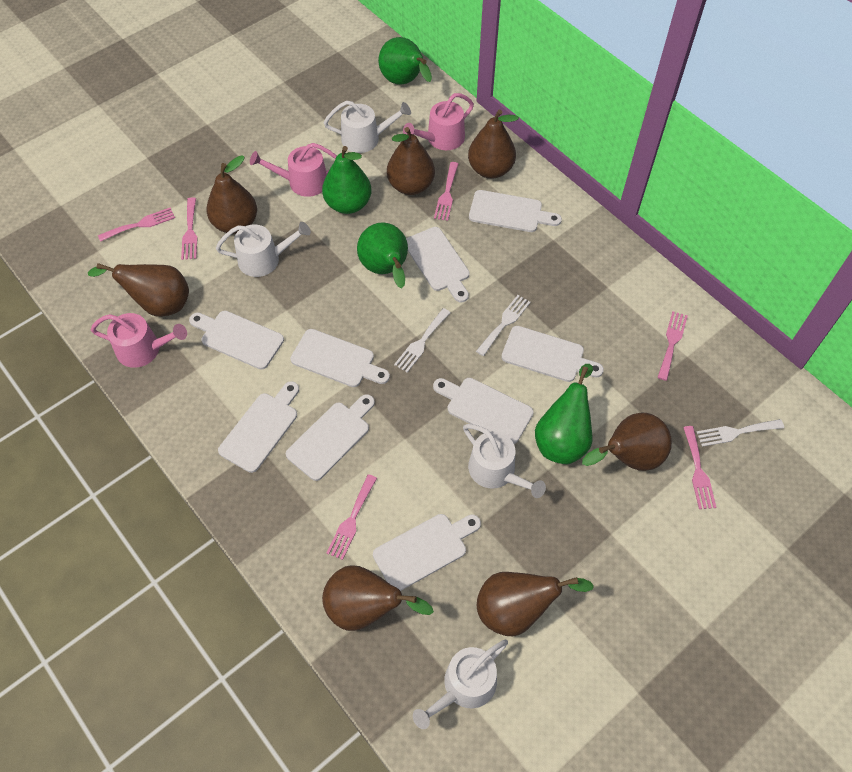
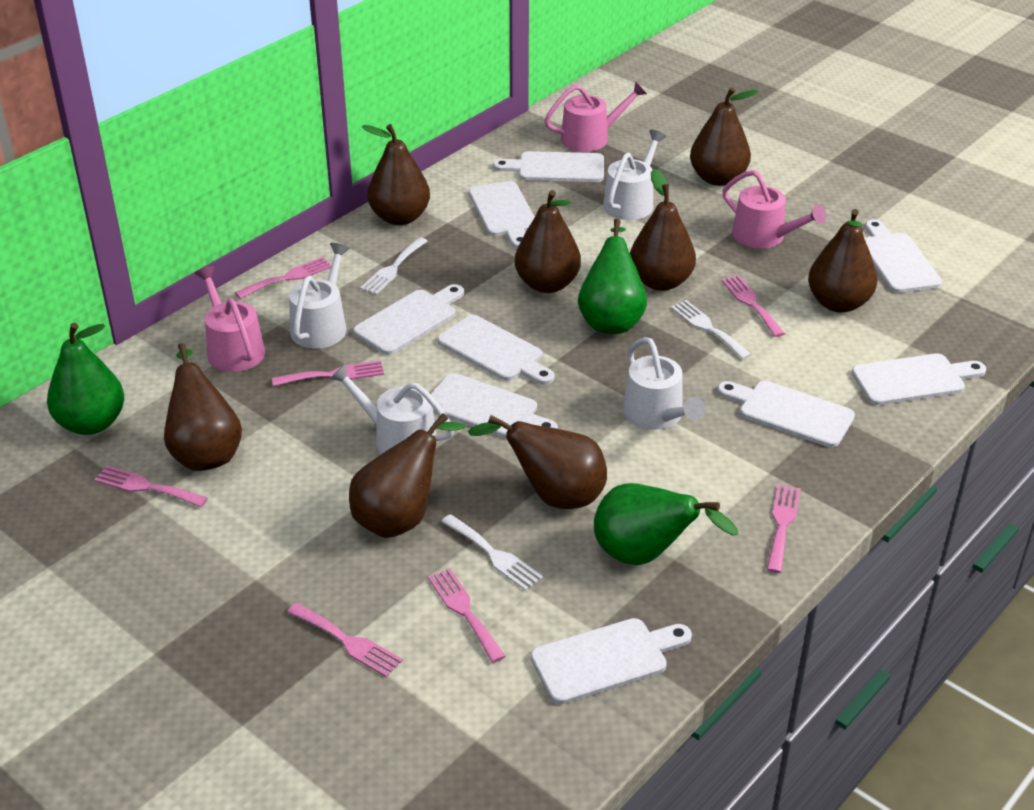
brown pear: 7 -> 8
green pear: 4 -> 3
pink fork: 6 -> 7

